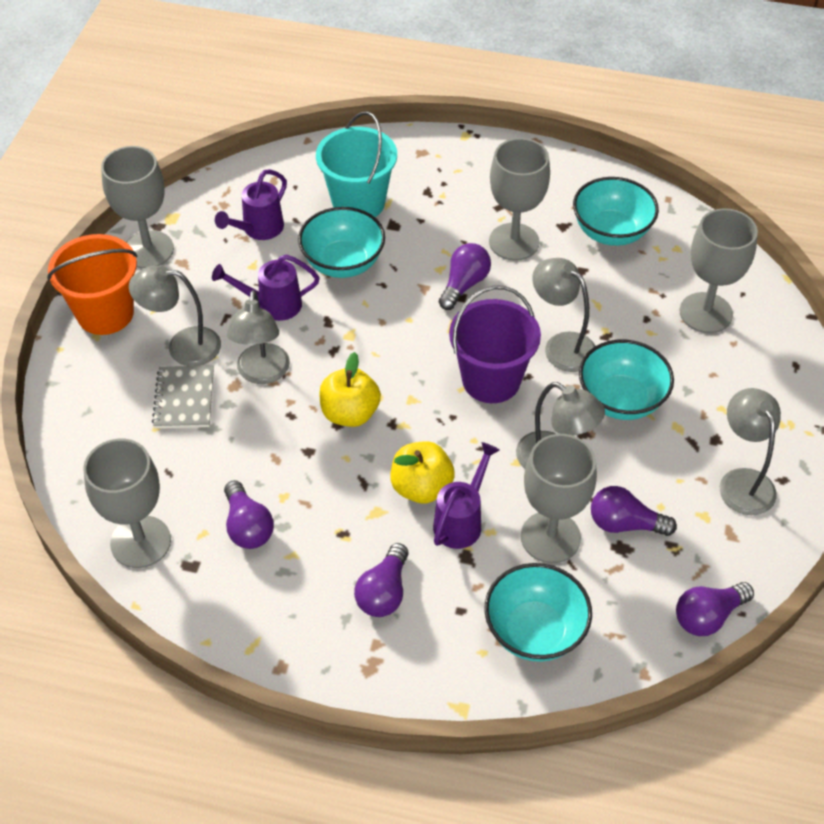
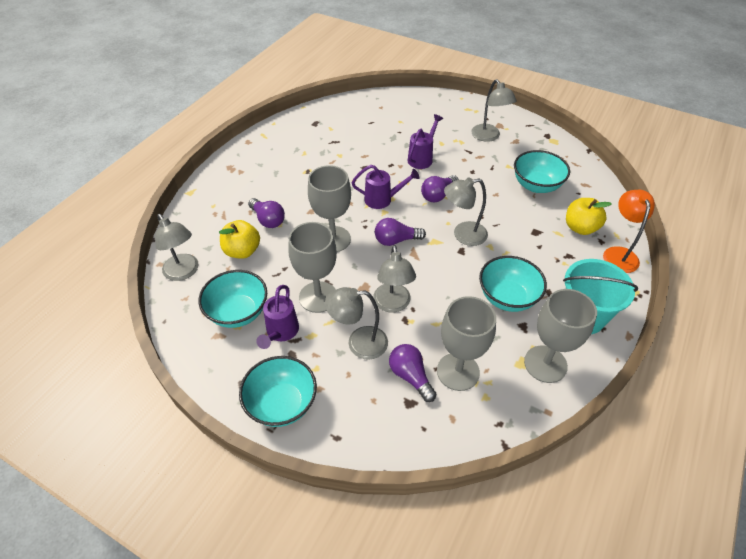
grey goblet: 5 -> 4
grey notebook: 1 -> 0
orange bucket: 1 -> 0
orange lamp: 0 -> 1
purple bucket: 1 -> 0
purple light bulb: 5 -> 4

